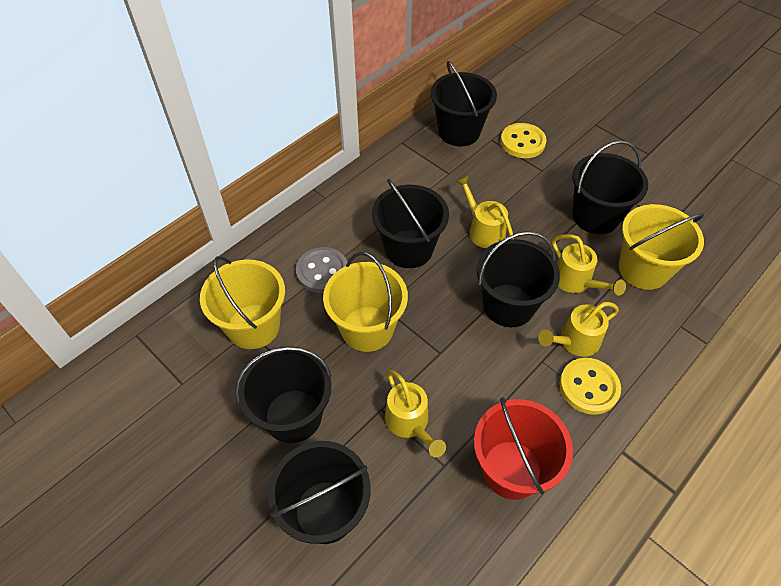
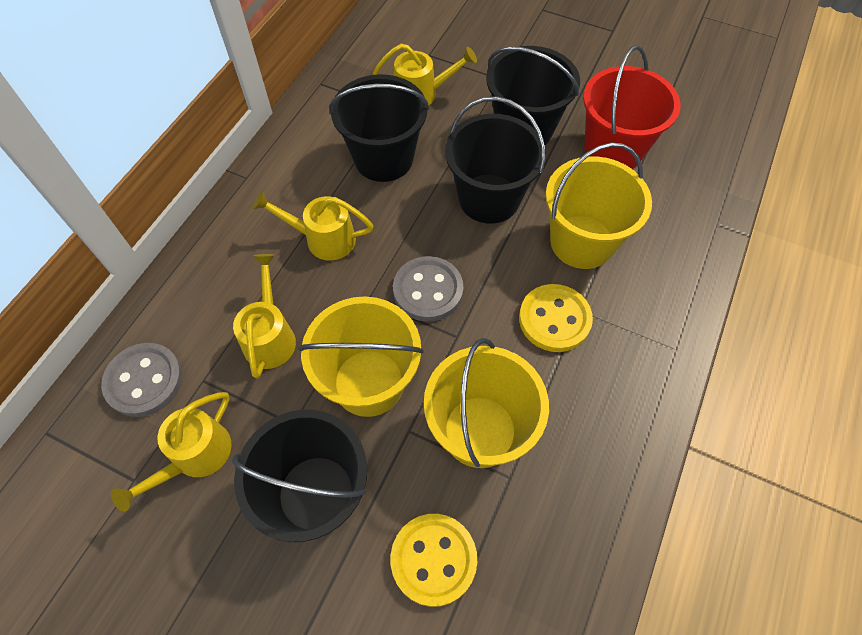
black bucket: 6 -> 4
grey button: 1 -> 2

